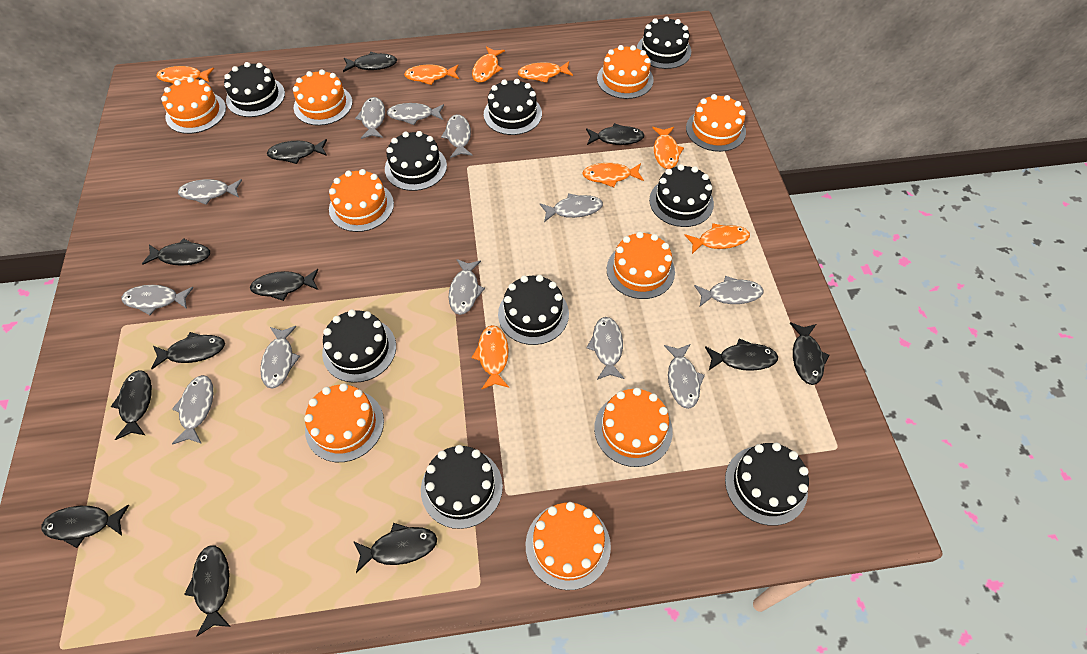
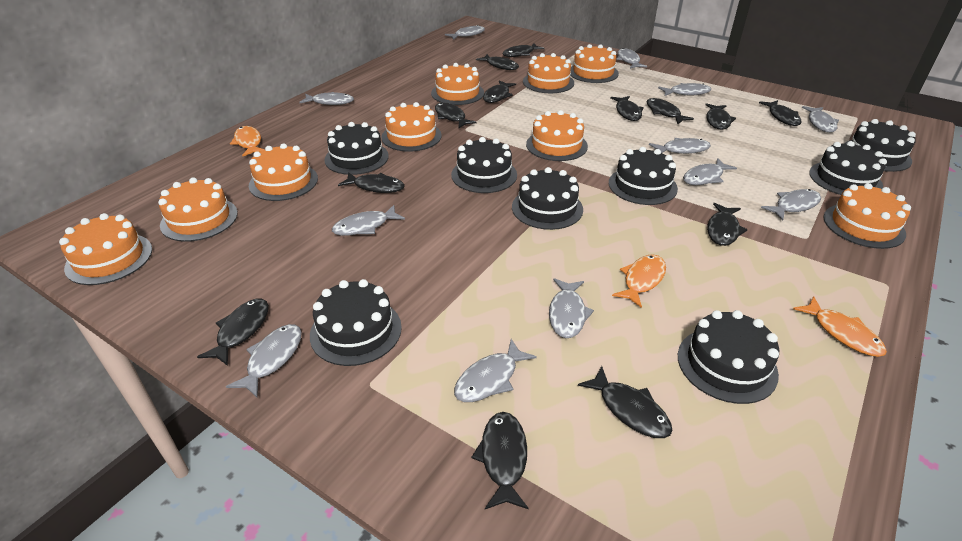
black cake: 9 -> 8
black fish: 12 -> 13
orange fish: 8 -> 3

